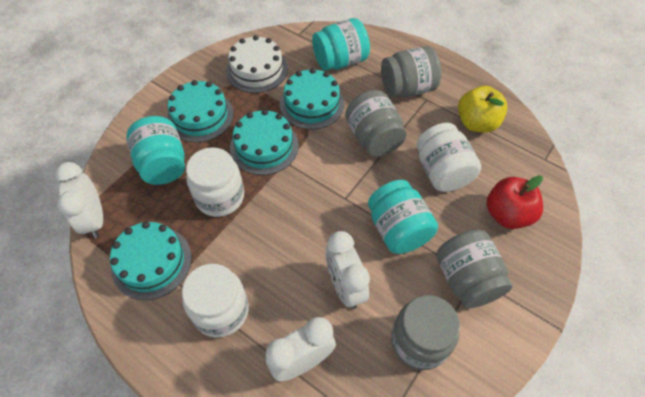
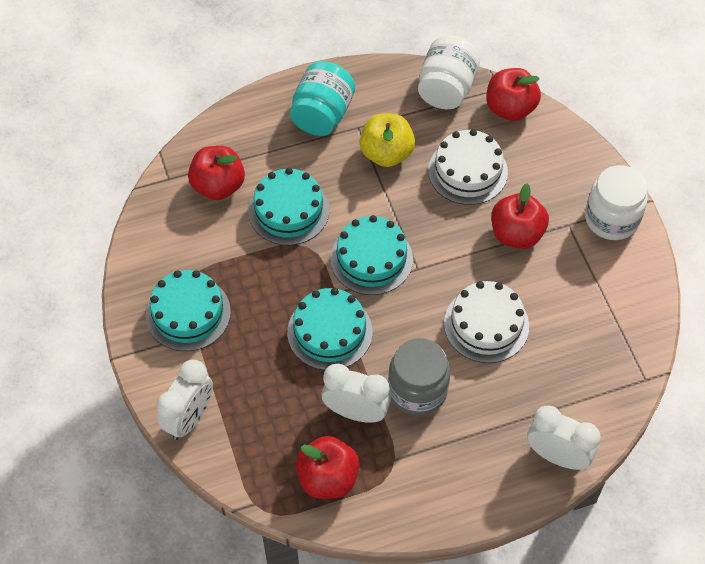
grey jar: 4 -> 1
red apple: 1 -> 4
turquoise jar: 3 -> 1
white cake: 1 -> 2
white jar: 3 -> 2

